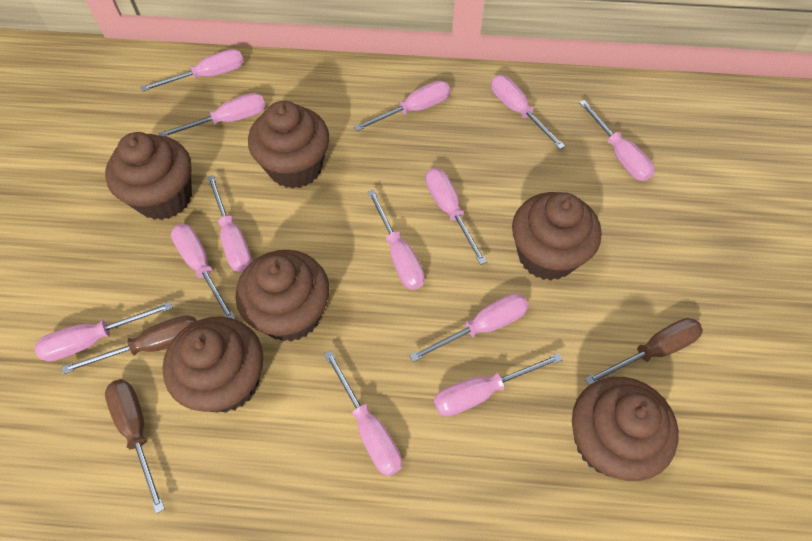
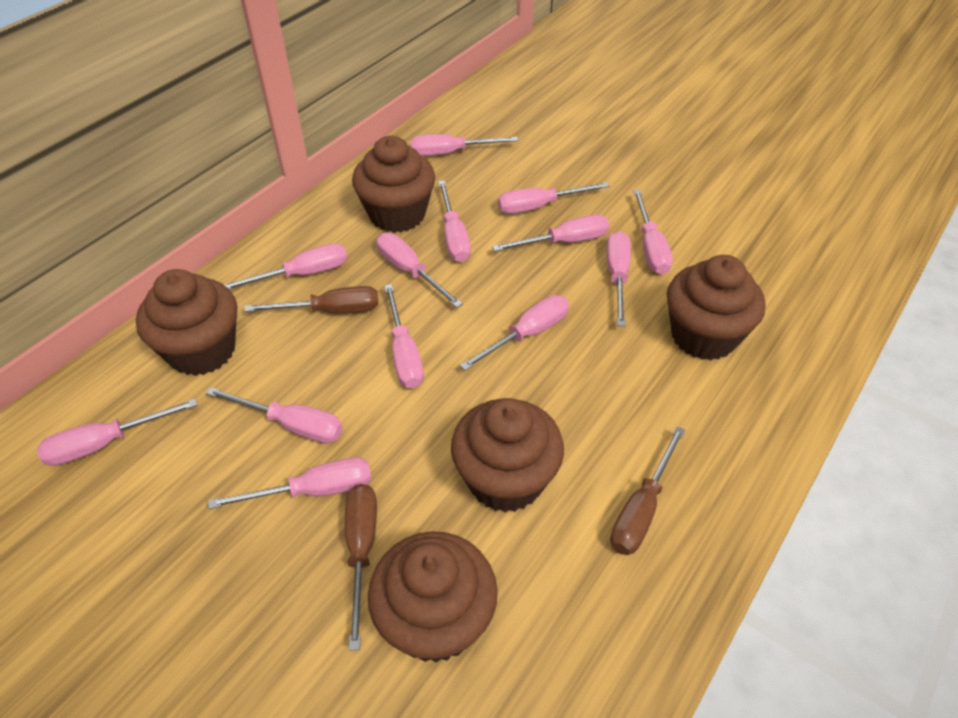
brown cupcake: 6 -> 5

